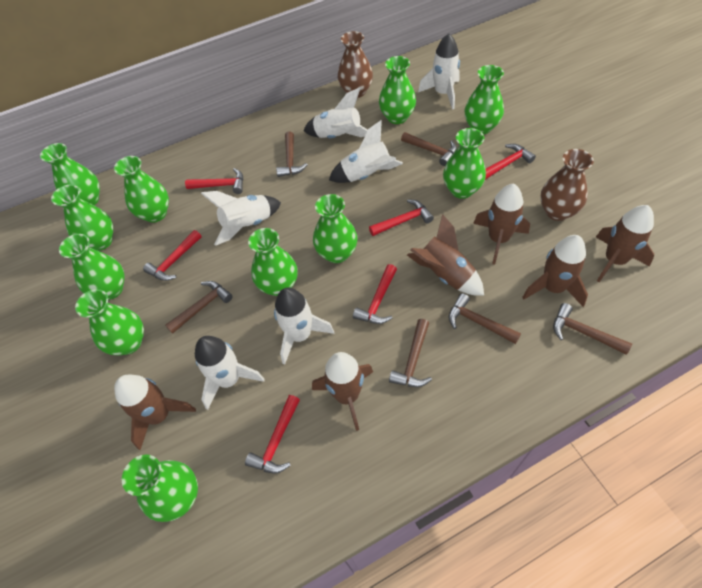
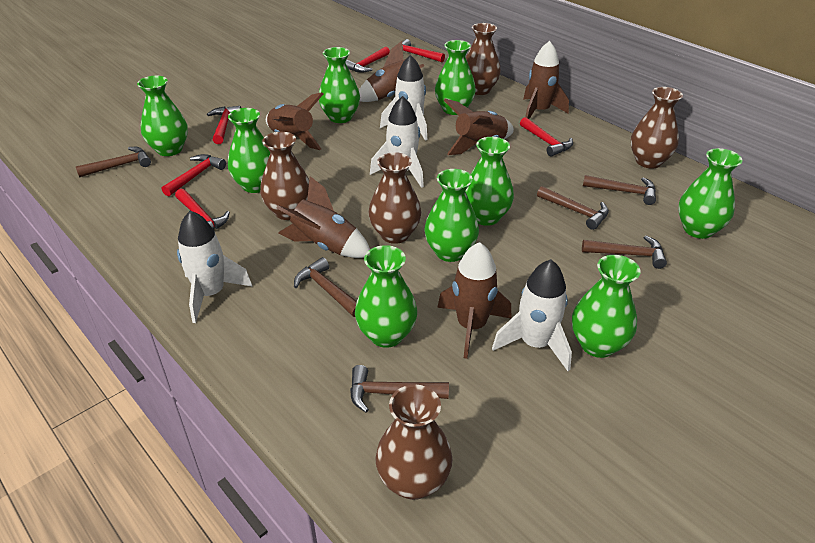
brown vase: 2 -> 5
green vase: 11 -> 9
white rocket: 6 -> 4

